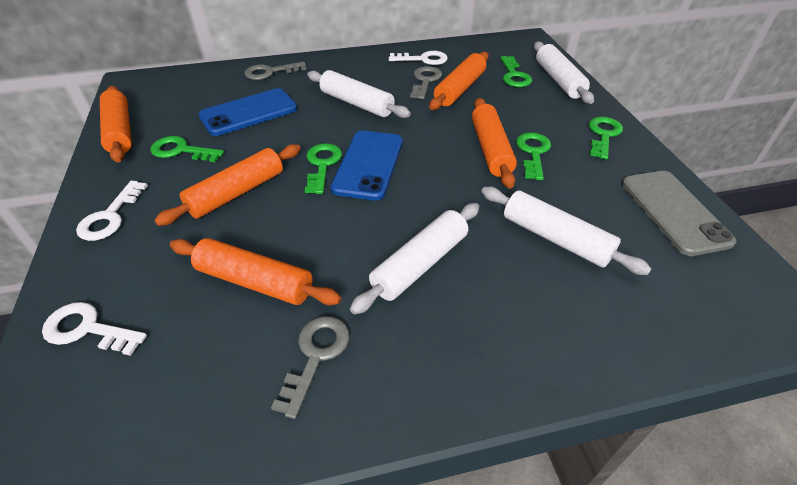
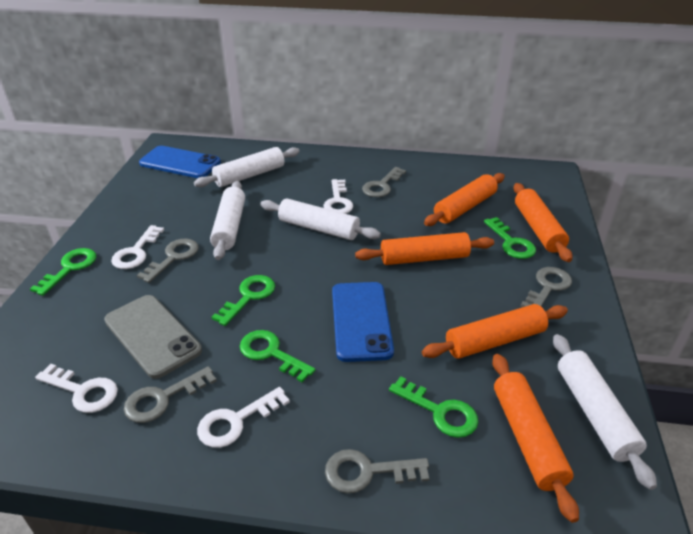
grey key: 3 -> 5
white key: 3 -> 4

